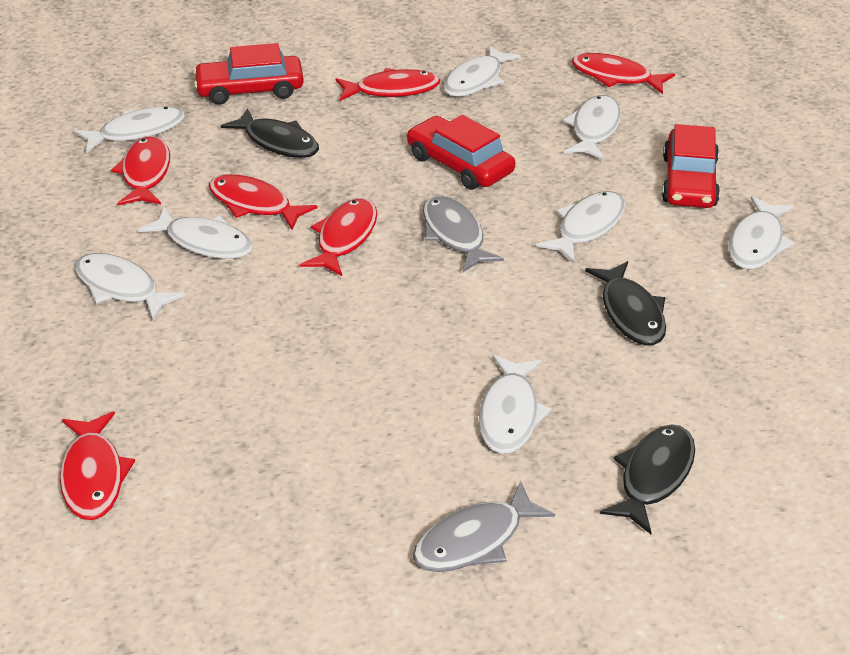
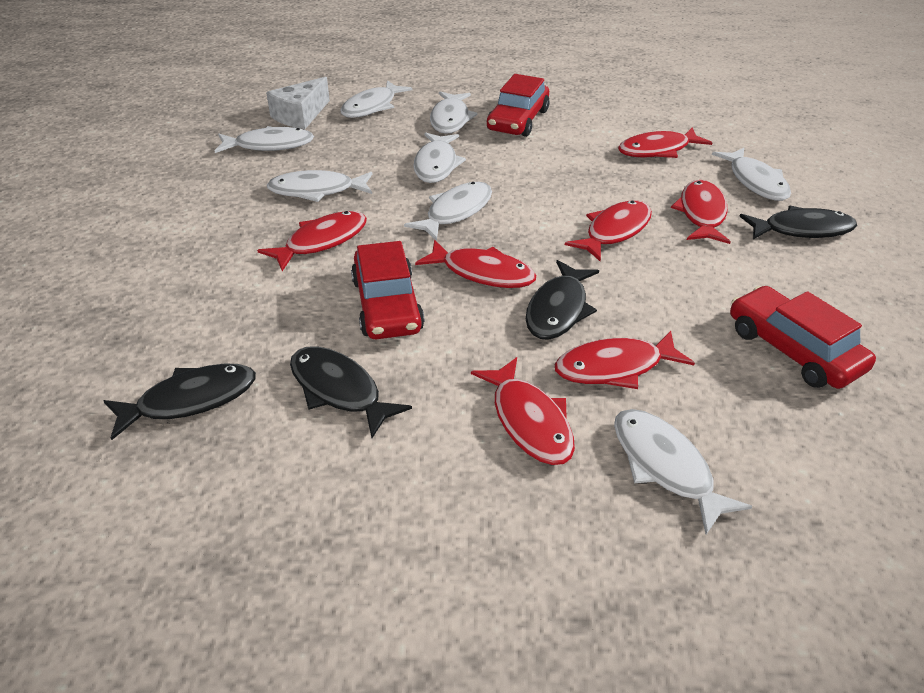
black fish: 3 -> 4
grey fish: 2 -> 0
red fish: 6 -> 7
white cheese: 0 -> 1

